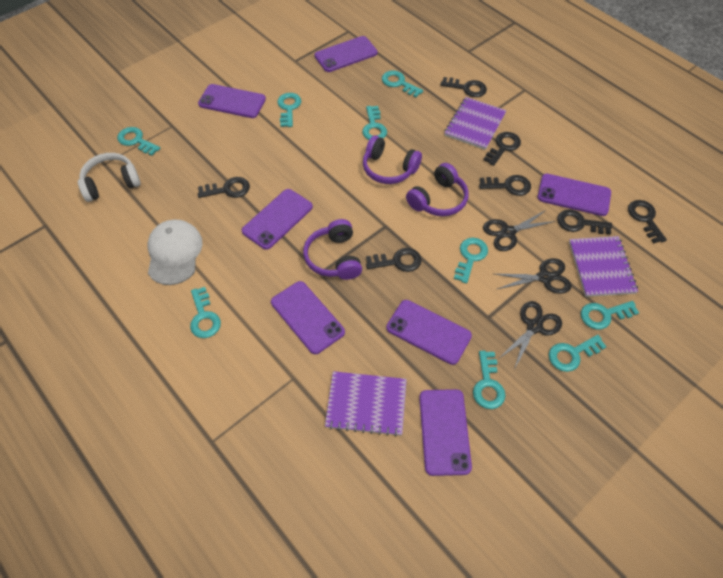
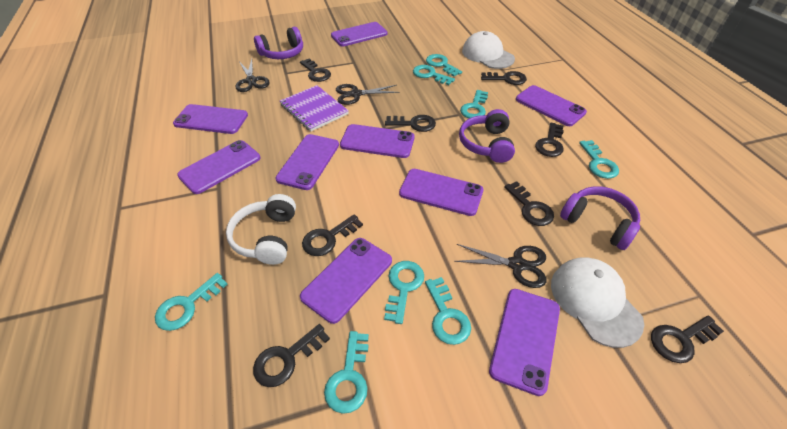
black key: 7 -> 8
purple notebook: 3 -> 1
purple phone: 7 -> 9
turquoise key: 9 -> 8
white cap: 1 -> 2

